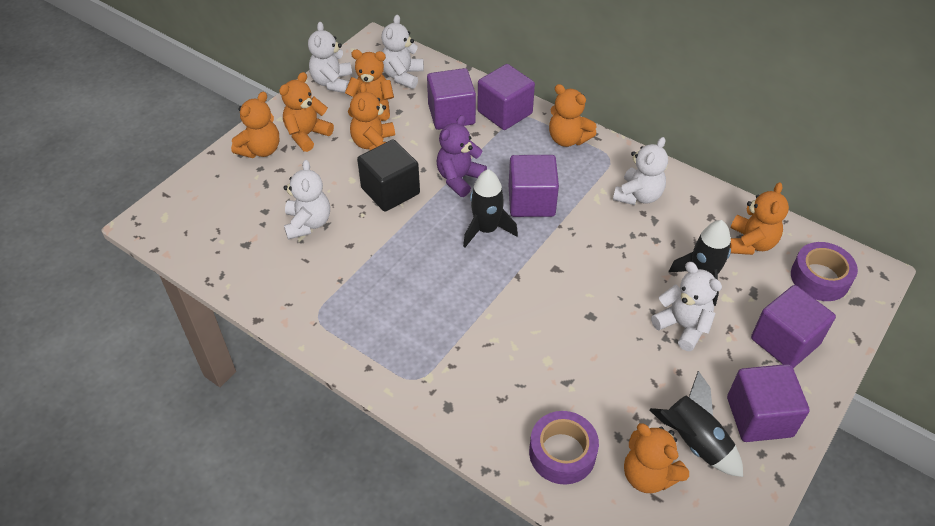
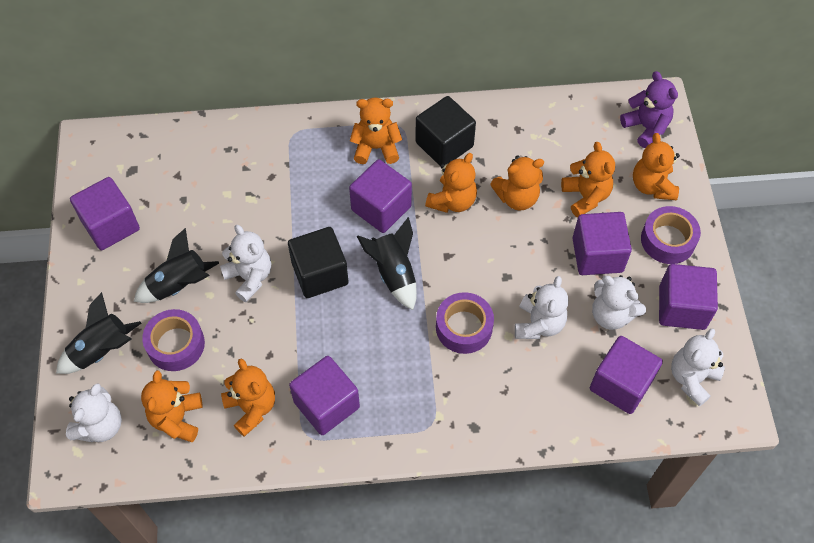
black cube: 1 -> 2
purple cube: 5 -> 6
purple tape: 2 -> 3

